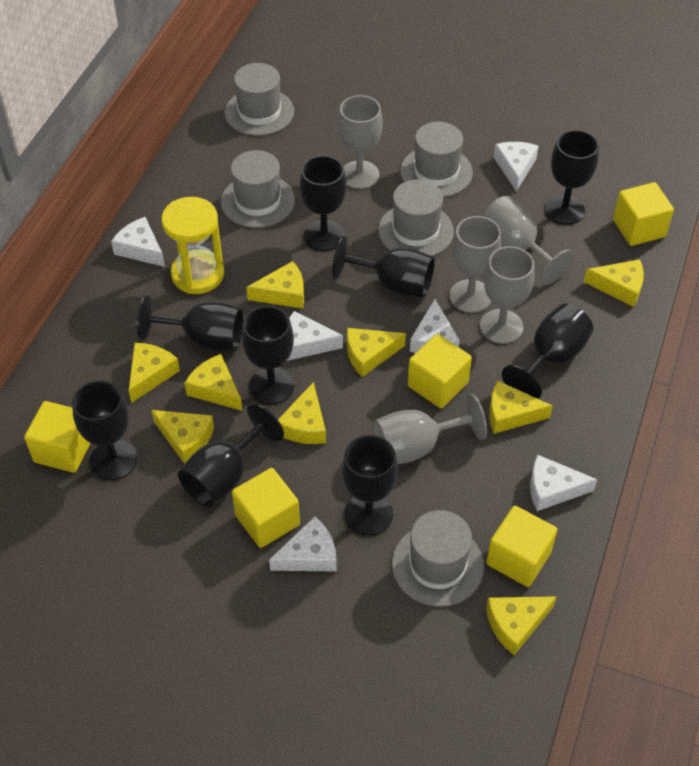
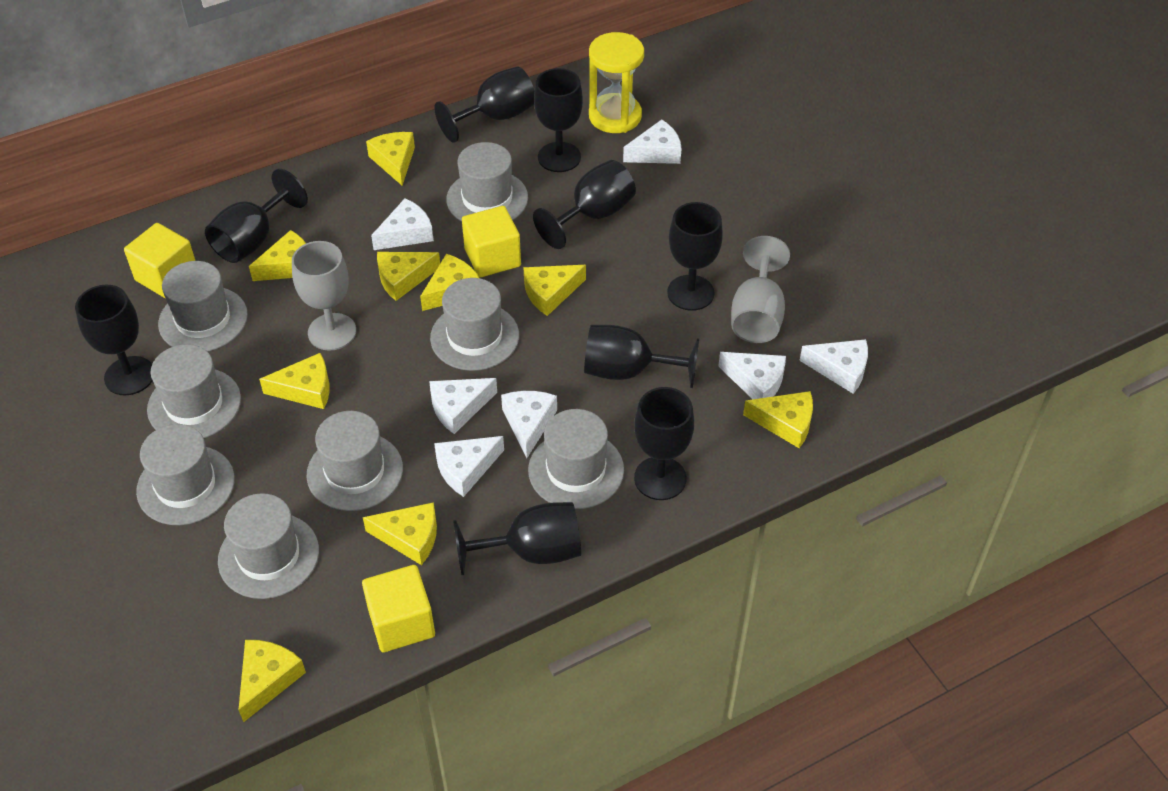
grey goblet: 5 -> 2
grey hat: 5 -> 8
white cheese: 6 -> 7
yellow cube: 5 -> 3

